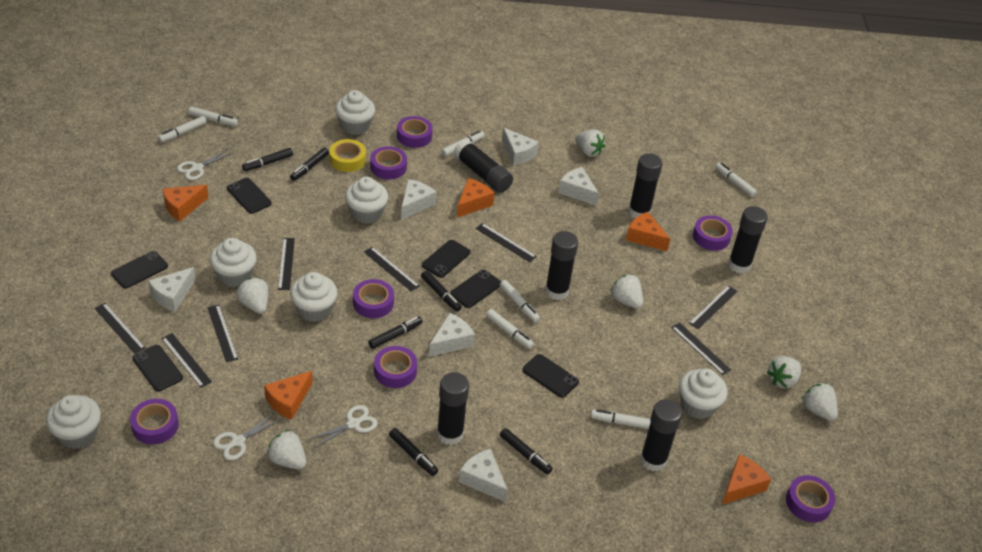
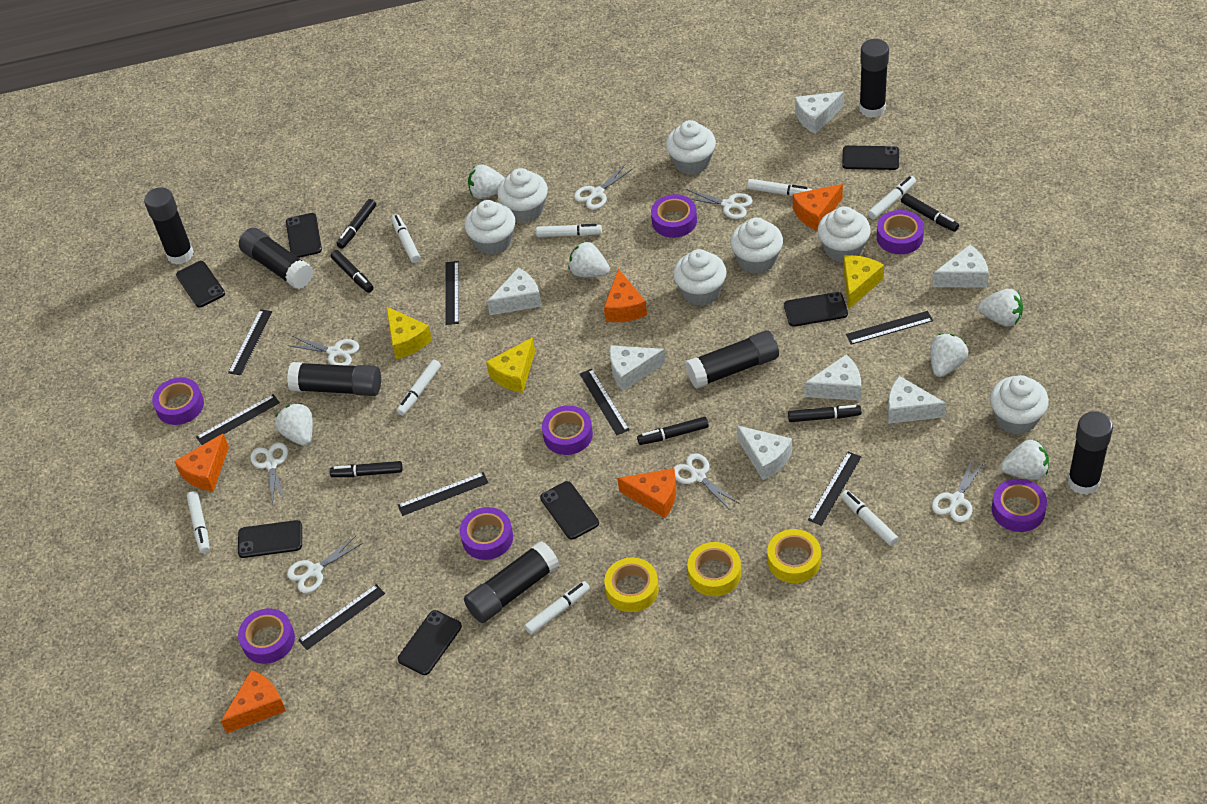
black glue stick: 6 -> 7
black phone: 6 -> 7
white cheese: 6 -> 7
white cupcake: 6 -> 7
white marker: 7 -> 8
white scissors: 3 -> 7
yellow cheese: 0 -> 3
yellow tape: 1 -> 3

